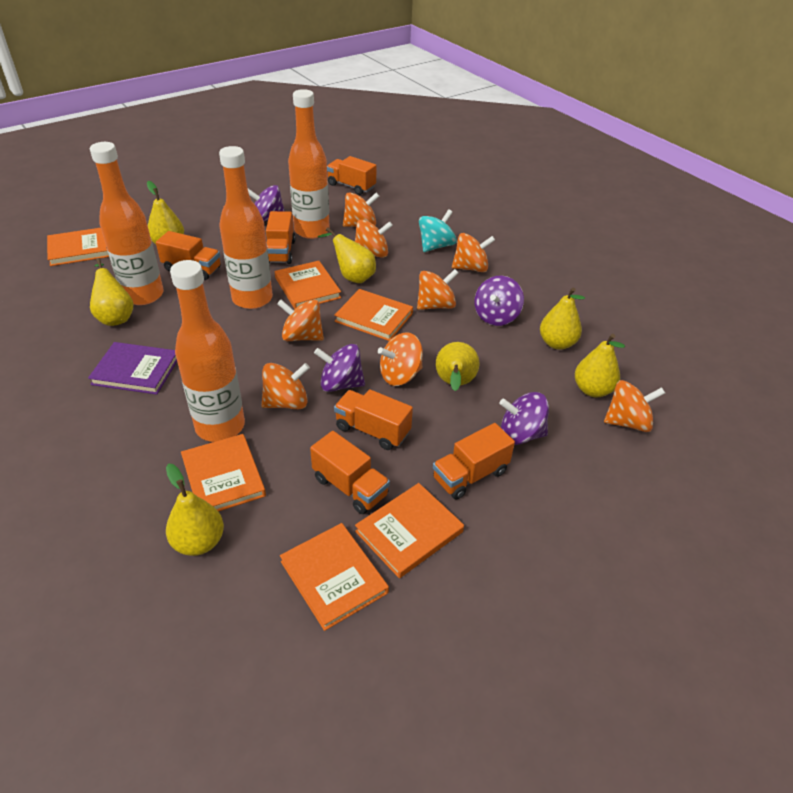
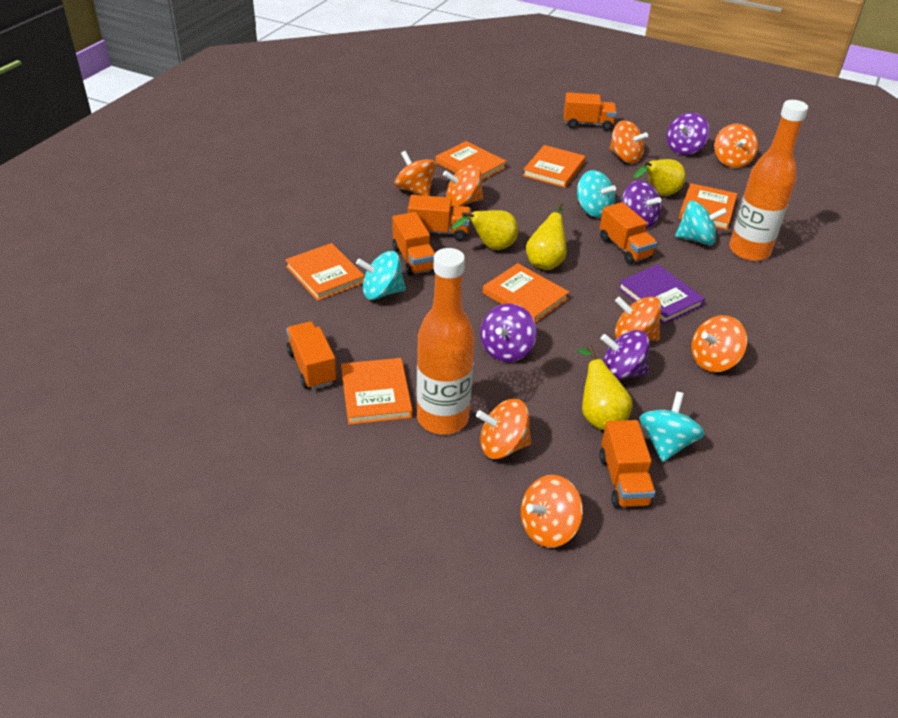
orange bottle: 4 -> 2
turquoise spinning top: 1 -> 4
yellow pear: 7 -> 4

